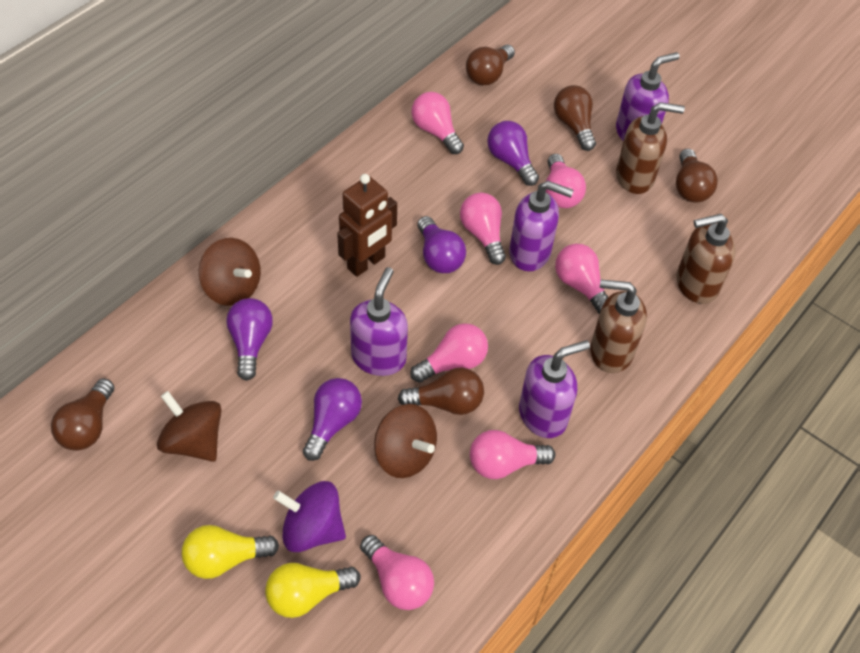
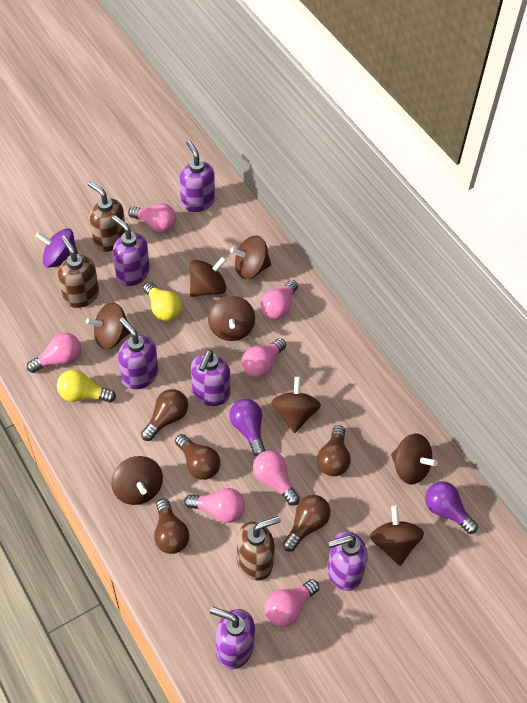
brown robot: 1 -> 0
brown spinning top: 3 -> 8
purple light bulb: 4 -> 2
purple soap dispenser: 4 -> 6

